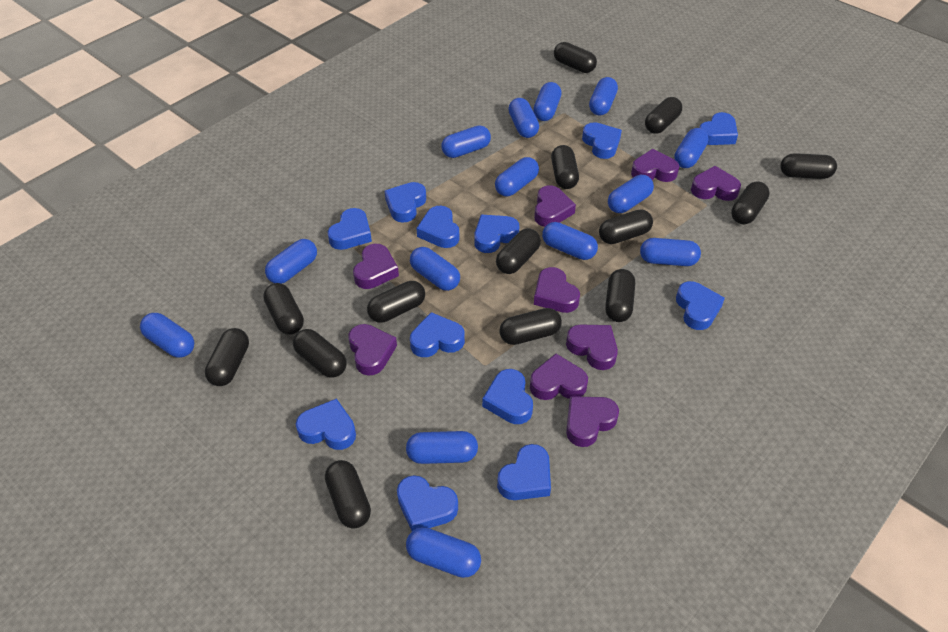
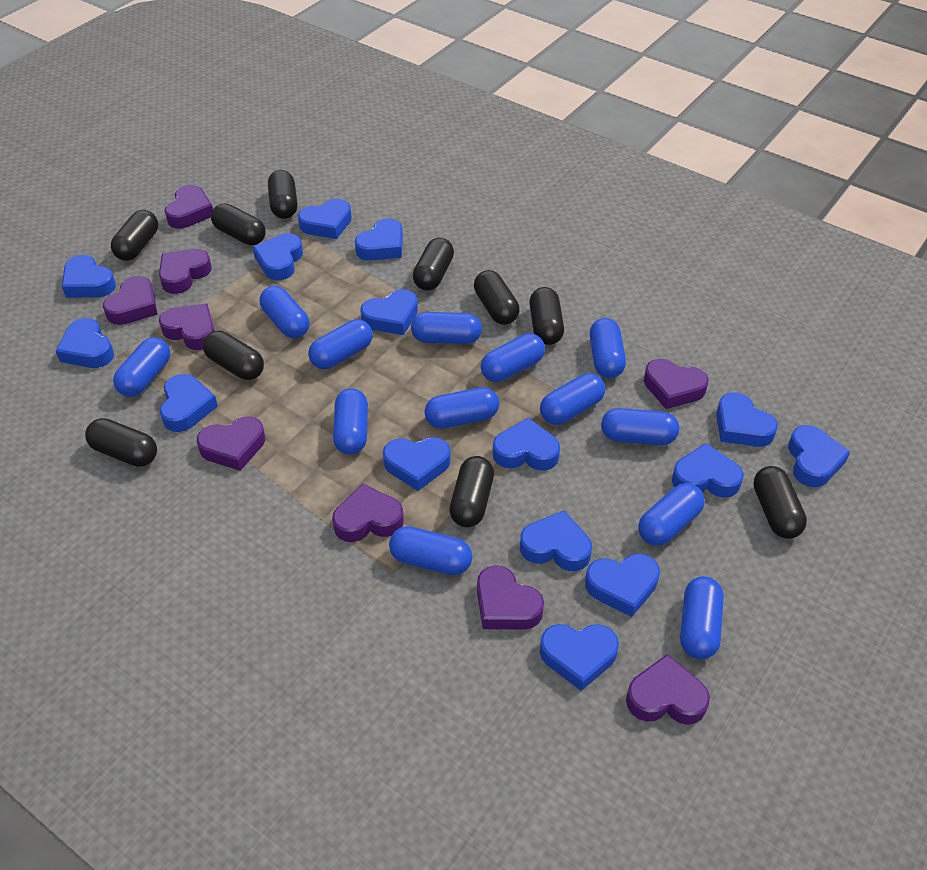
black capsule: 14 -> 10
blue capsule: 14 -> 13
blue heart: 12 -> 15

